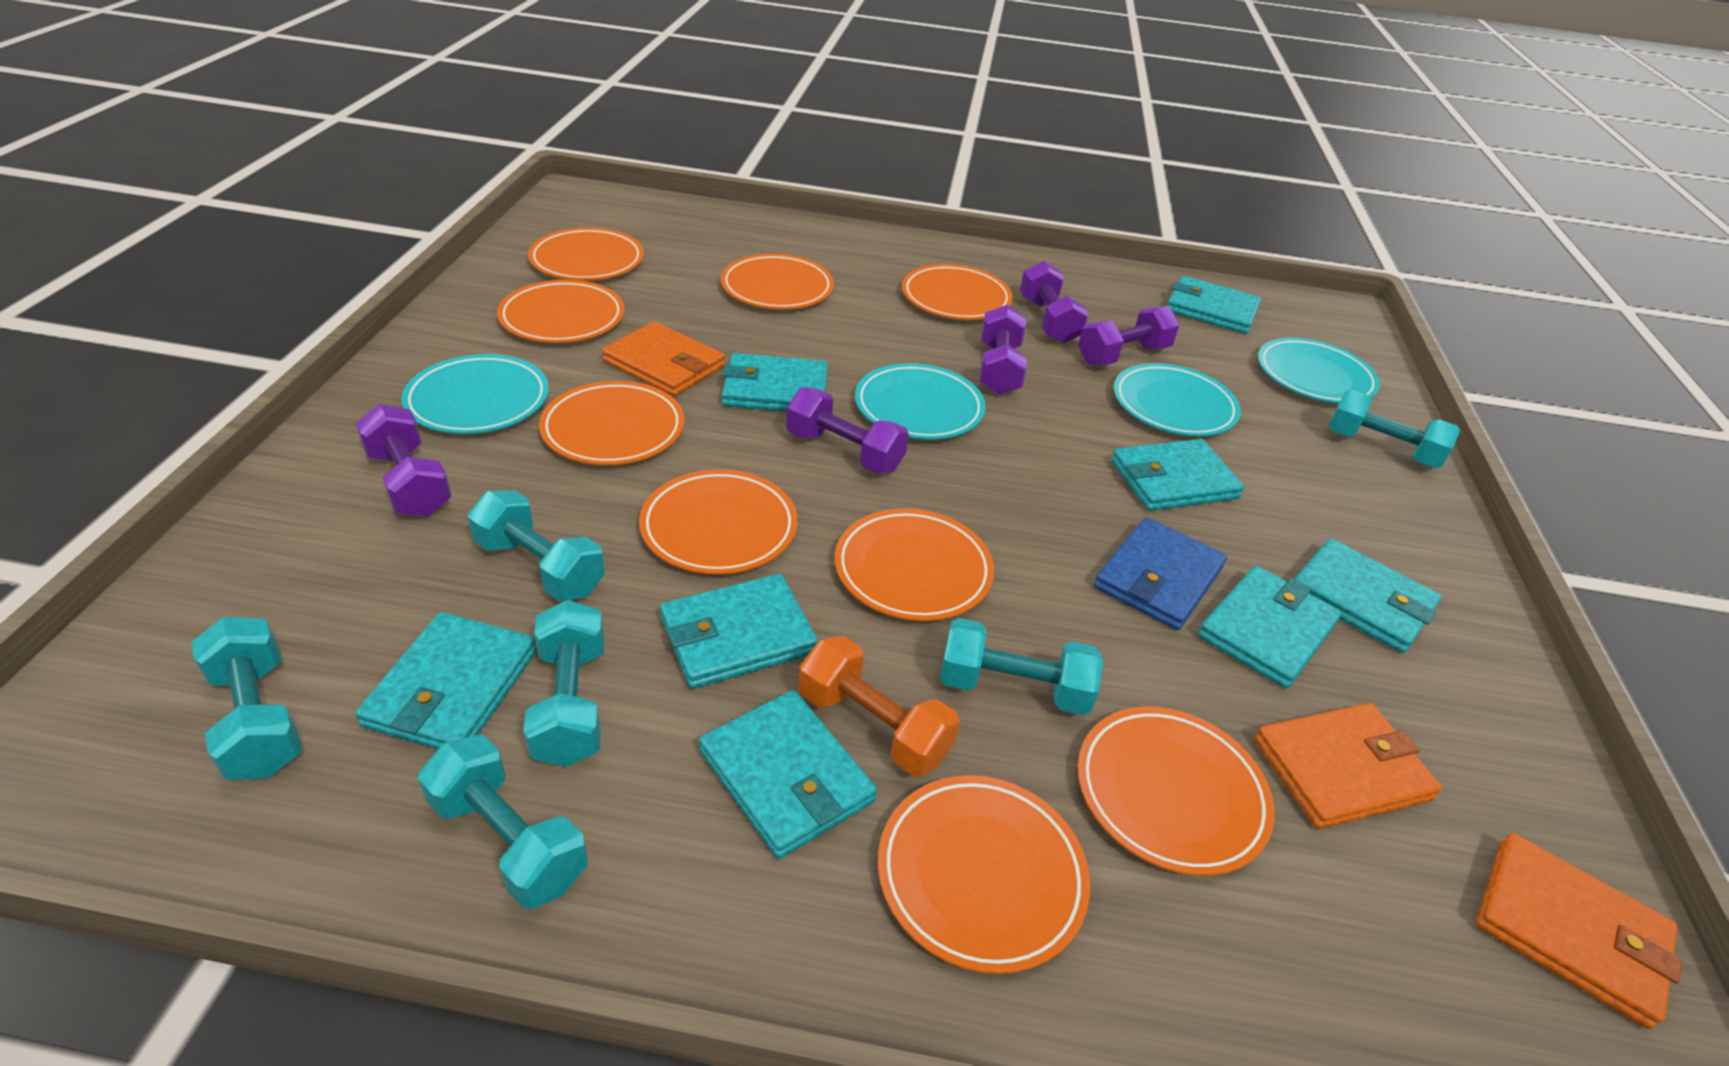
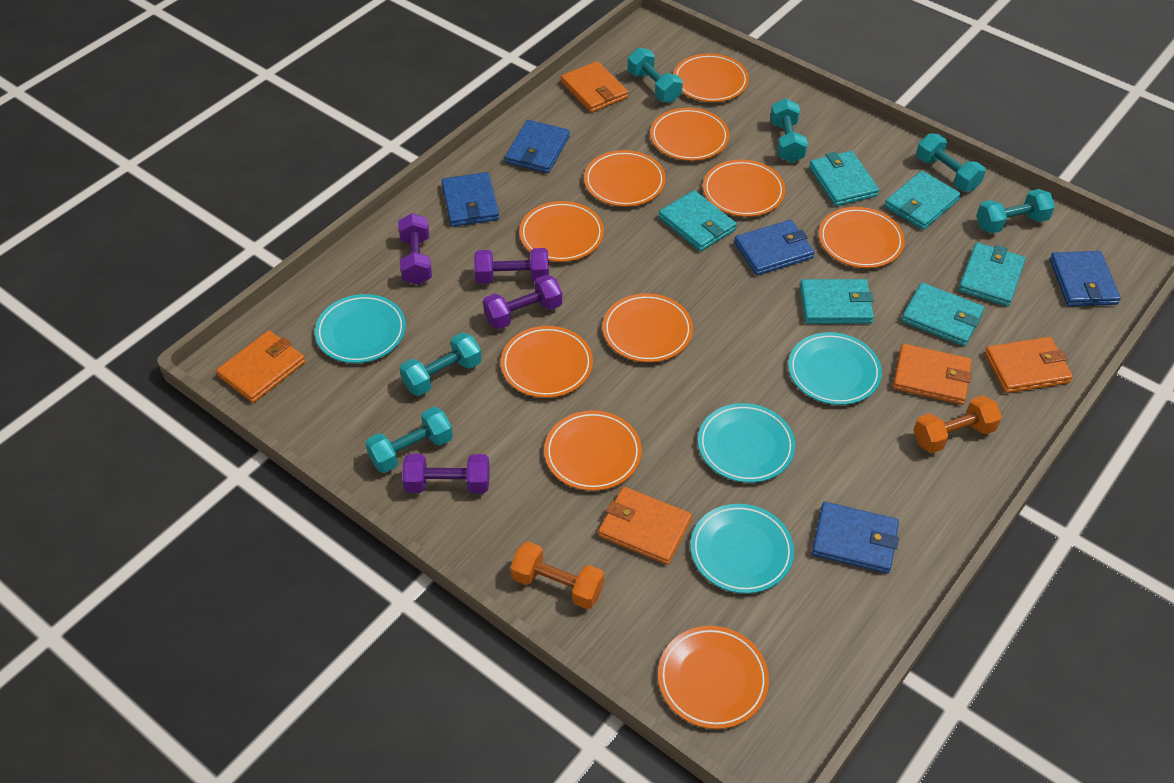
blue wallet: 1 -> 5
orange dumbbell: 1 -> 2
orange plate: 9 -> 10
orange wallet: 3 -> 5
purple dumbbell: 5 -> 4
turquoise wallet: 8 -> 6

